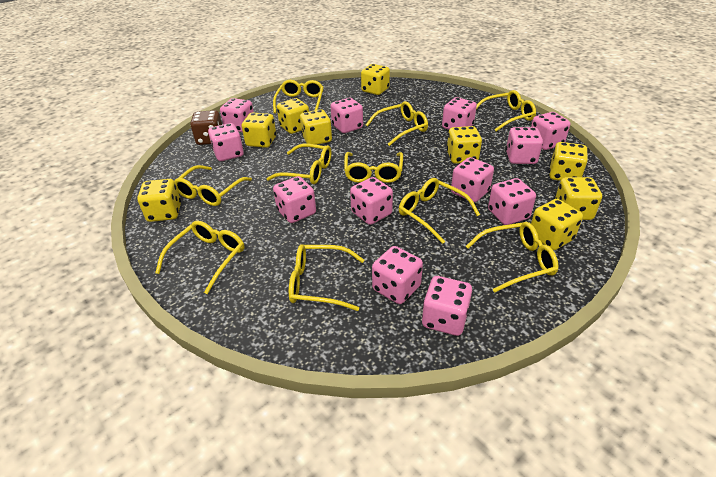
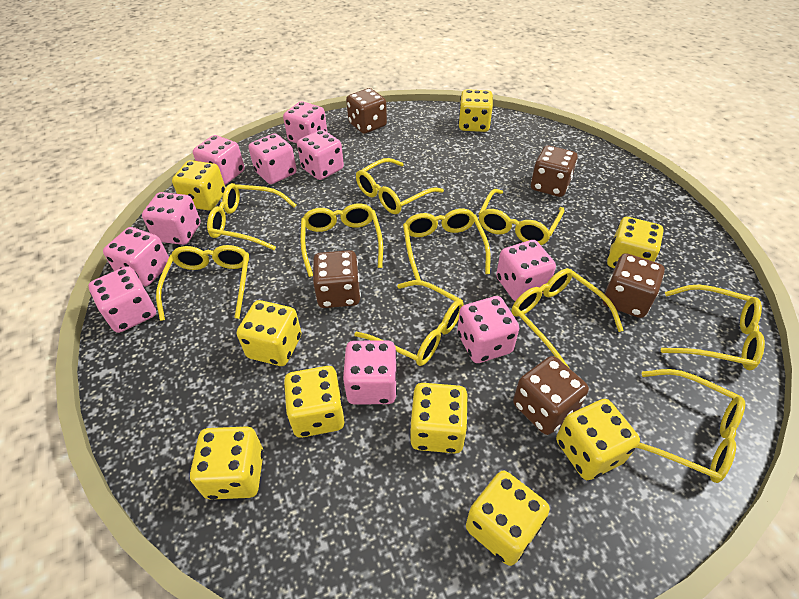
brown dice: 1 -> 5
pink dice: 12 -> 10

